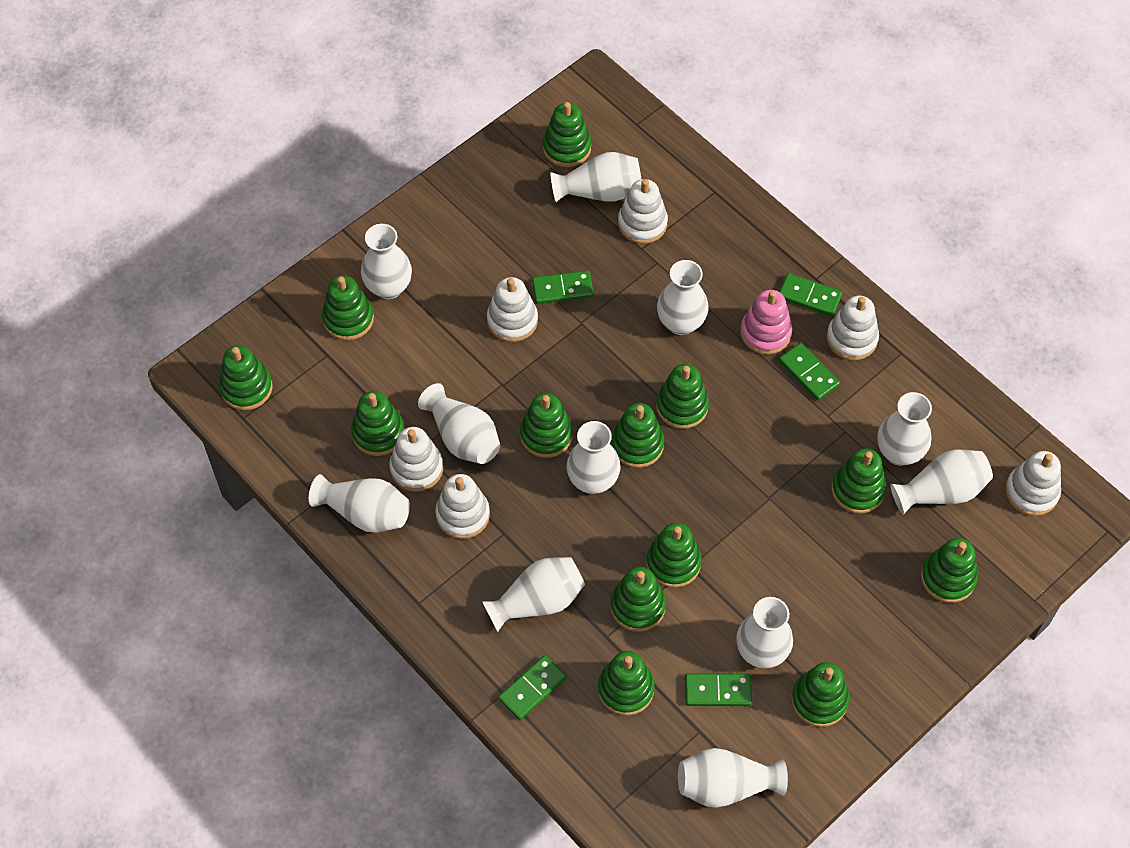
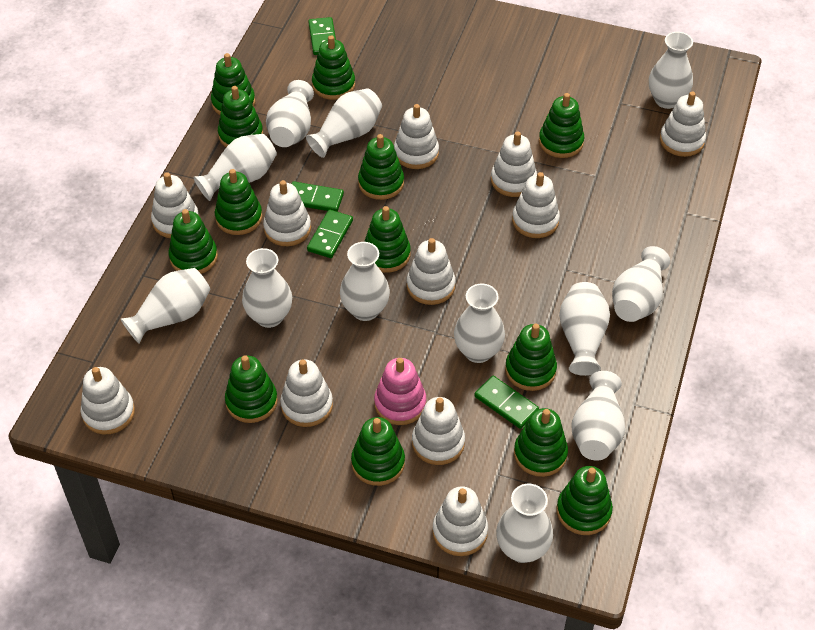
green domino: 5 -> 4
white stacking toy: 6 -> 11
white vase: 11 -> 12

